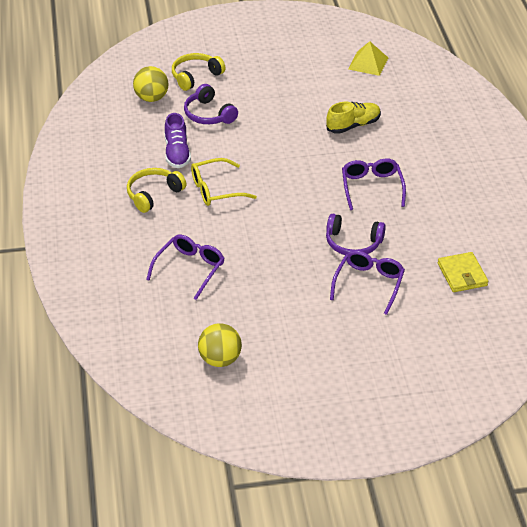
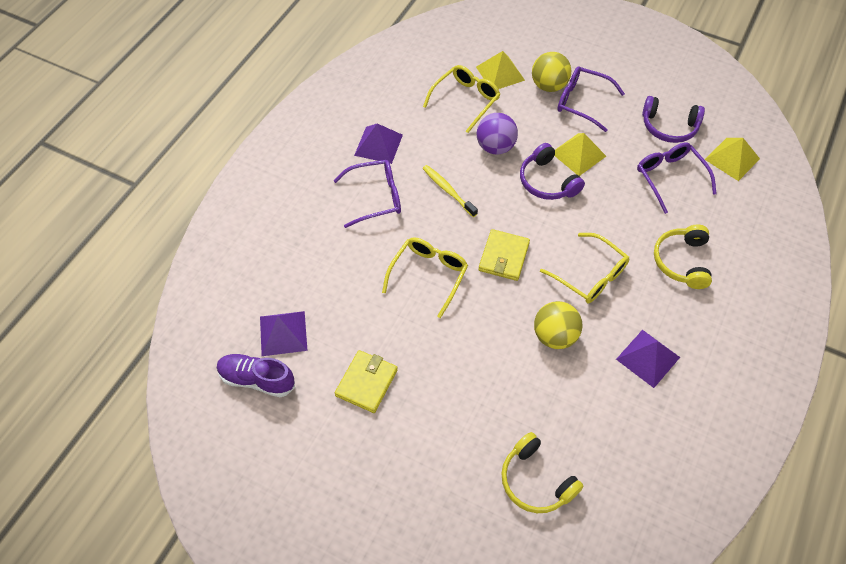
purple ball: 0 -> 1
purple pyramid: 0 -> 3
yellow glasses: 1 -> 3
yellow pyramid: 1 -> 3
yellow shoe: 1 -> 0
yellow toothbrush: 0 -> 1
yellow wallet: 1 -> 2

